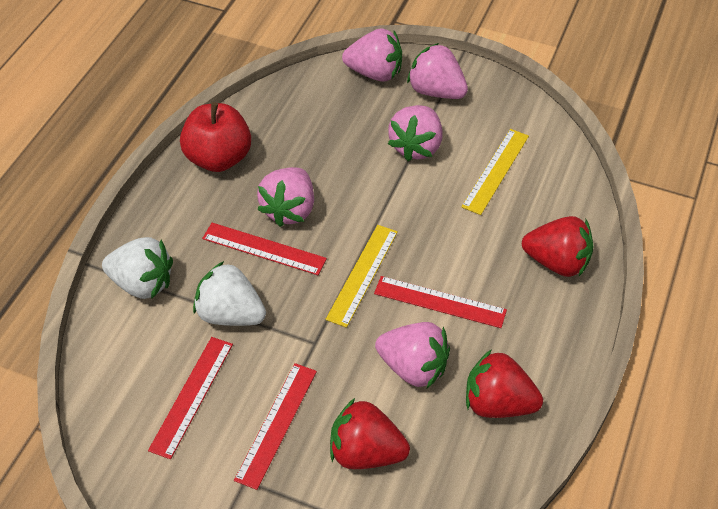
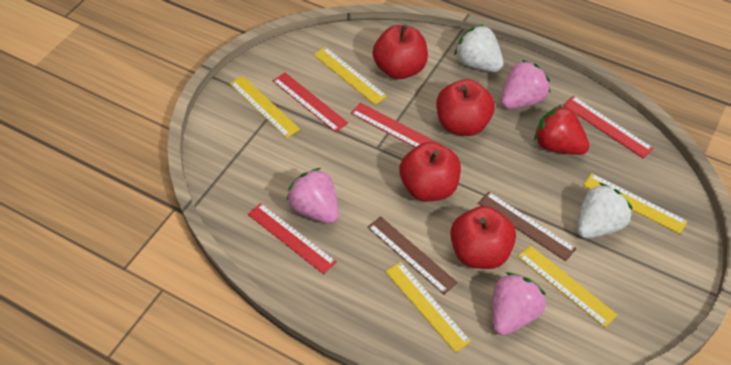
brown ruler: 0 -> 2
pink strawberry: 5 -> 3
red apple: 1 -> 4
red strawberry: 3 -> 1
yellow ruler: 2 -> 5

